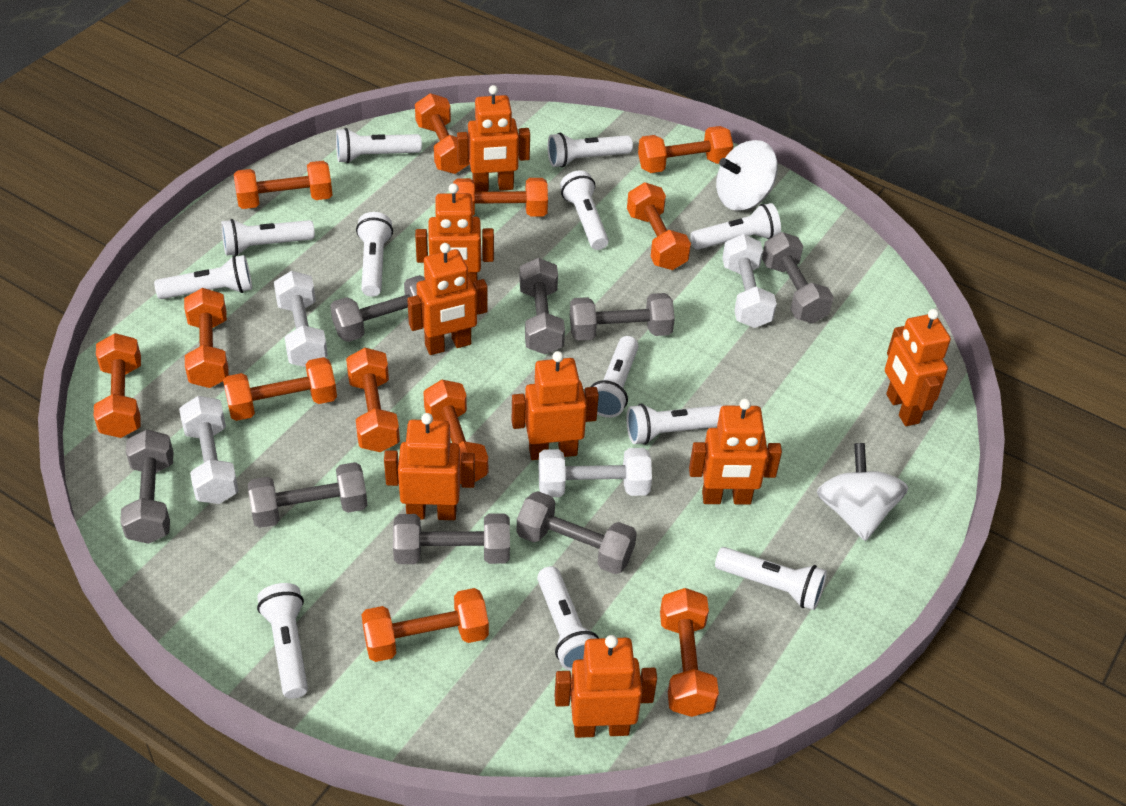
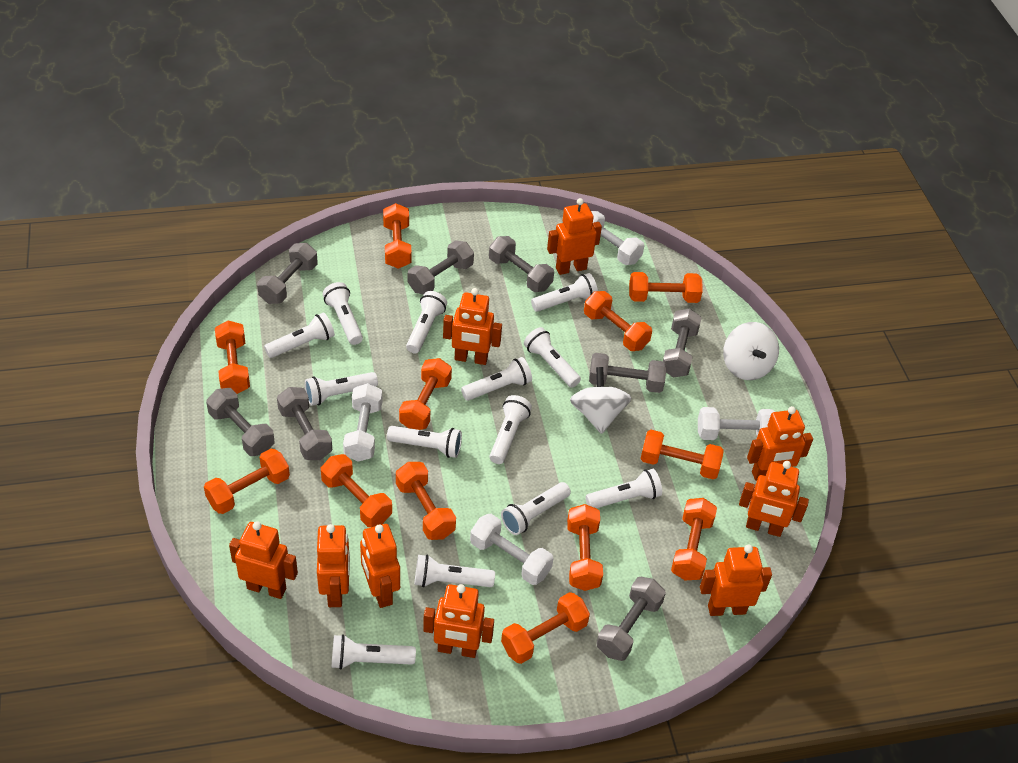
orange robot: 8 -> 9
white flashlight: 12 -> 13

